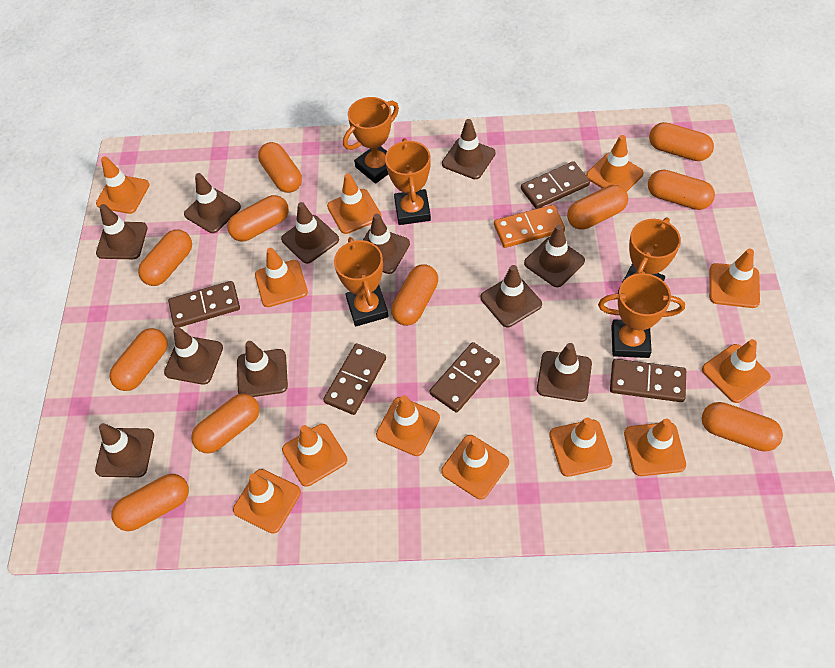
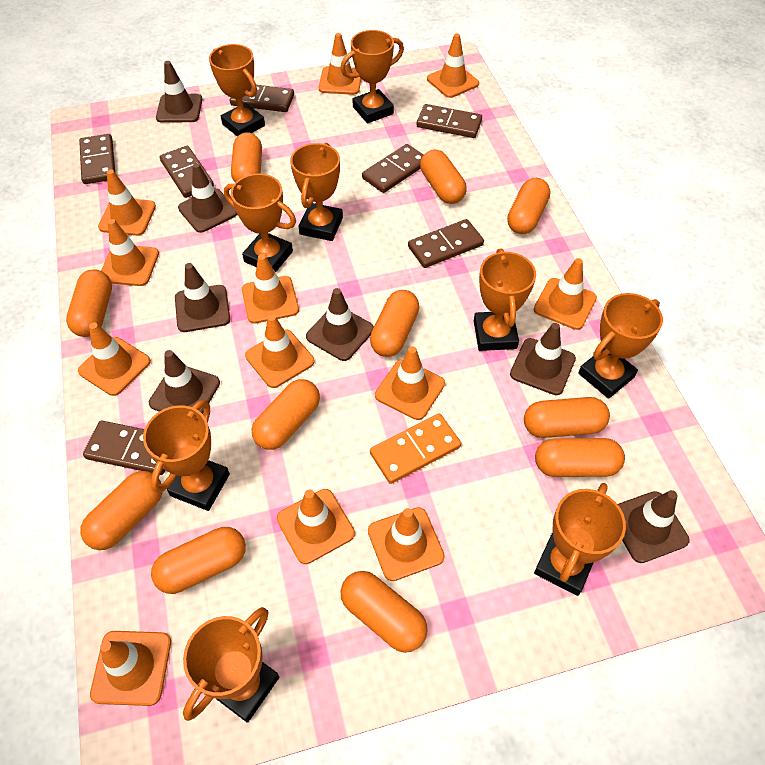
brown domino: 5 -> 7
brown traffic cone: 11 -> 7
orange trophy: 5 -> 9

